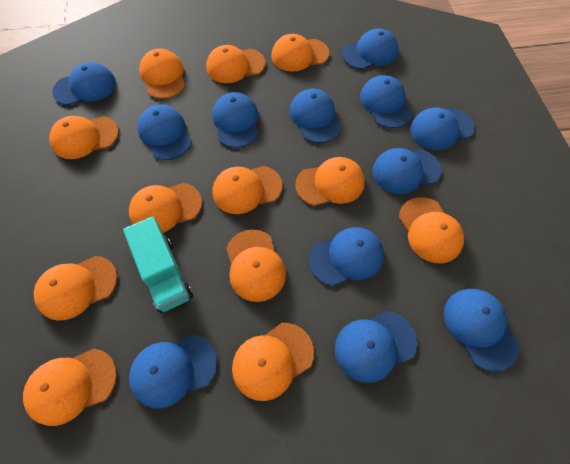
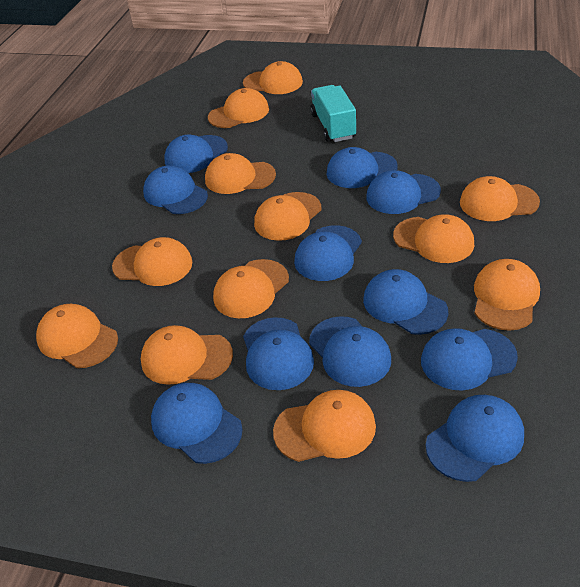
blue cap: 12 -> 11

